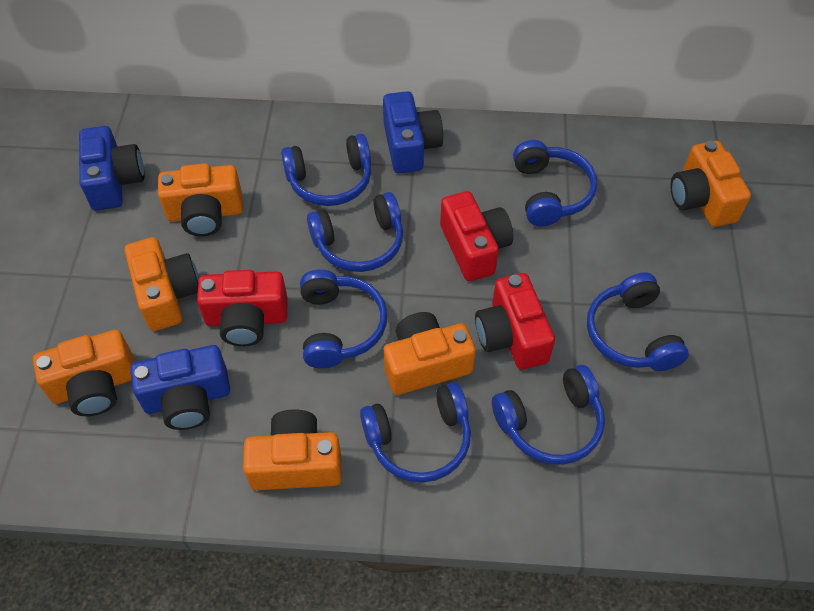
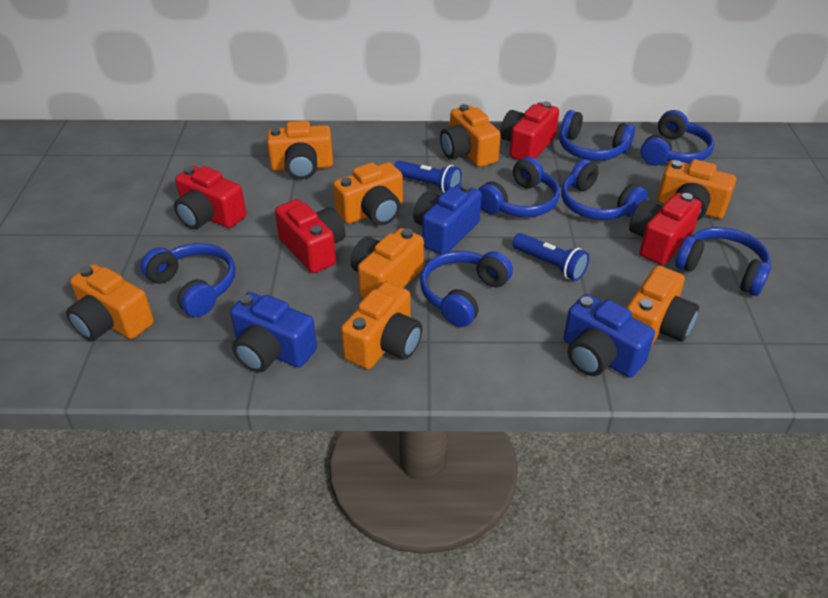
blue flashlight: 0 -> 2
orange camera: 6 -> 8
red camera: 3 -> 4

